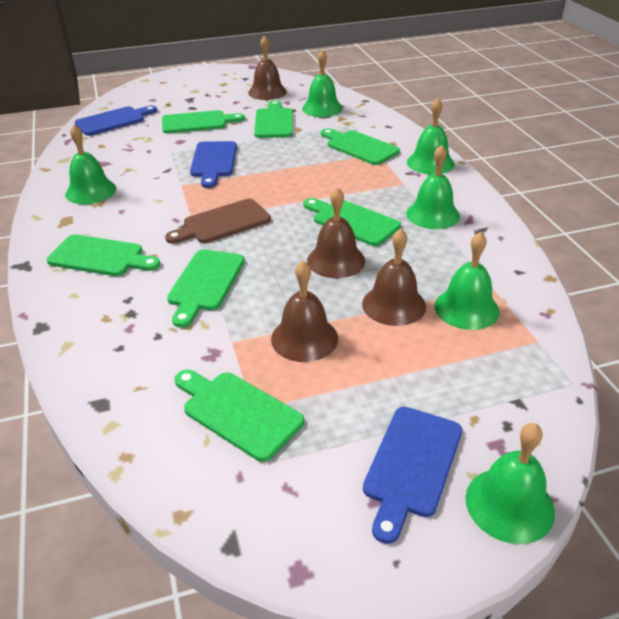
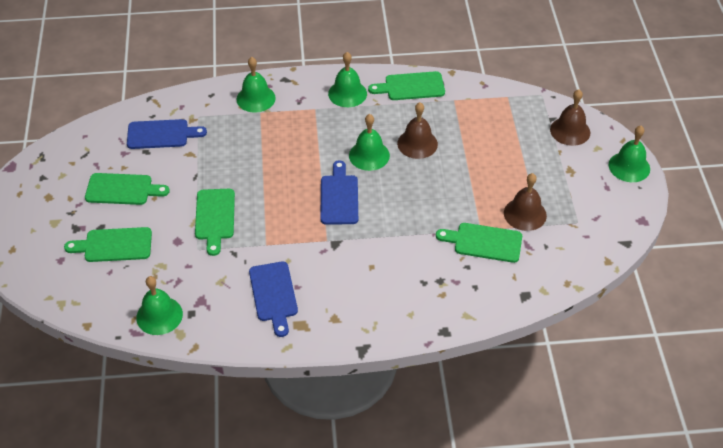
brown bell: 4 -> 3
brown cutting board: 1 -> 0
green bell: 6 -> 5
green cutting board: 7 -> 5

